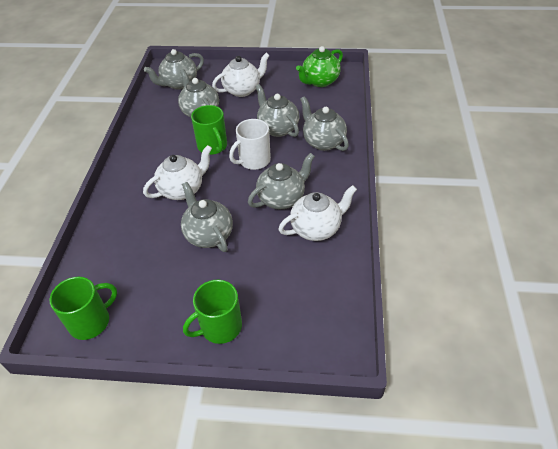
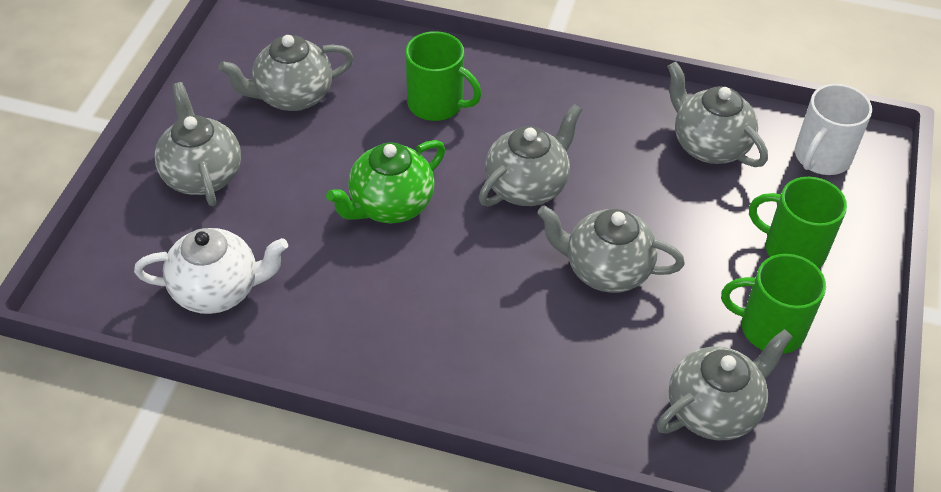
white teapot: 3 -> 1

